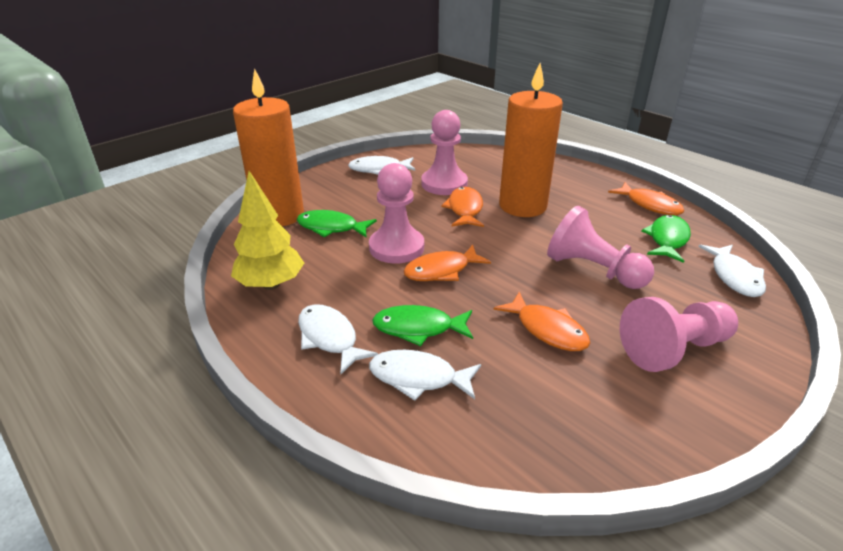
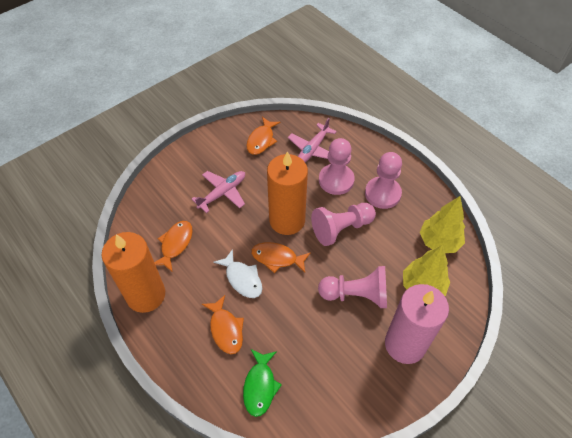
green fish: 3 -> 1
pink candle: 0 -> 1
pink plane: 0 -> 2
white fish: 4 -> 1
yellow tree: 1 -> 2

